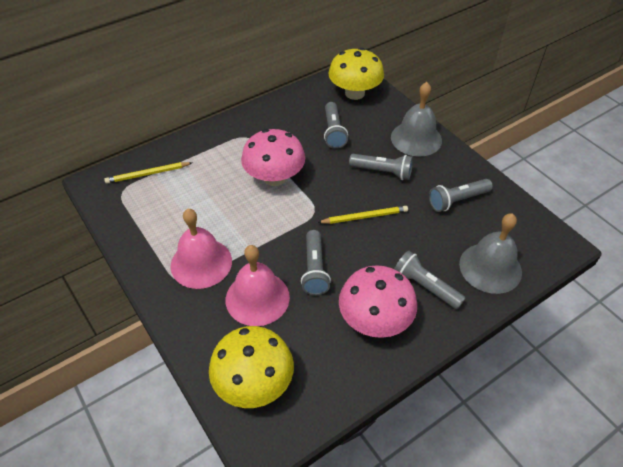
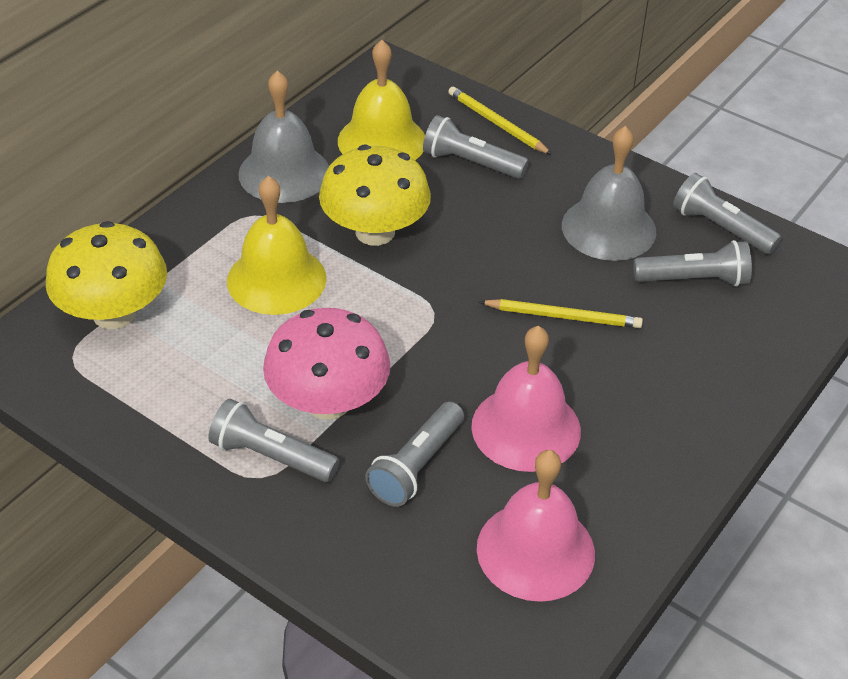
pink mushroom: 2 -> 1
yellow bell: 0 -> 2

